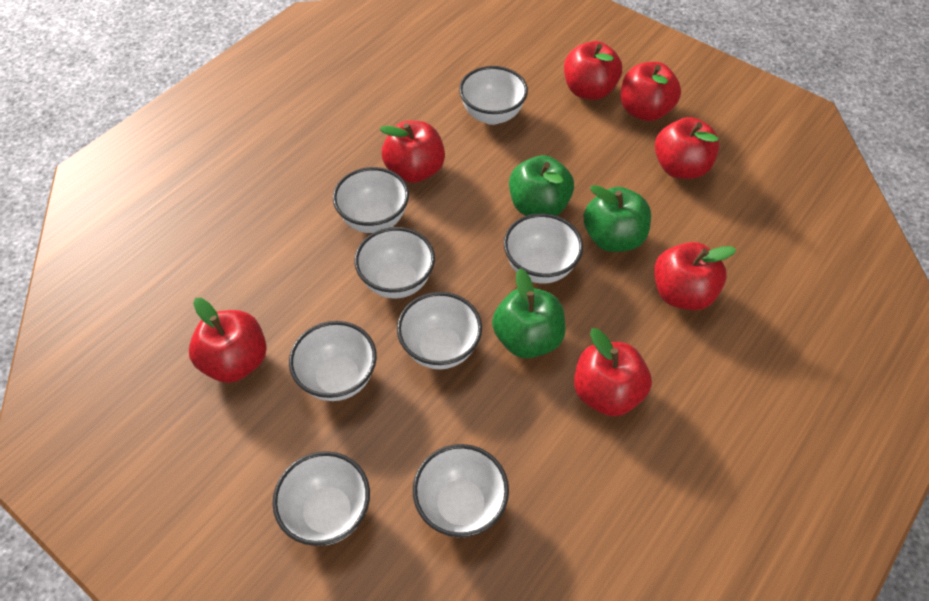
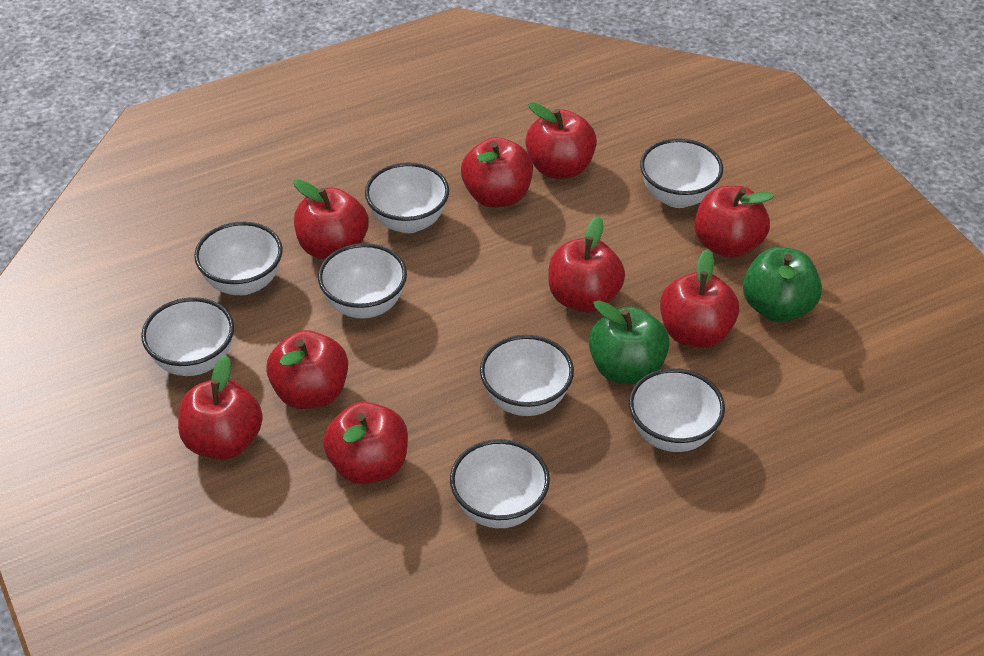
green apple: 3 -> 2
red apple: 7 -> 9

